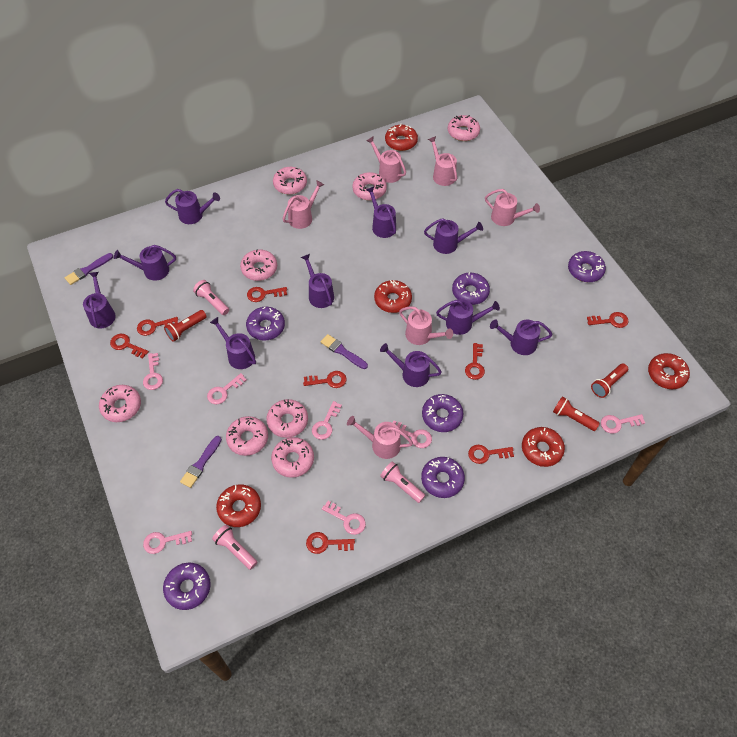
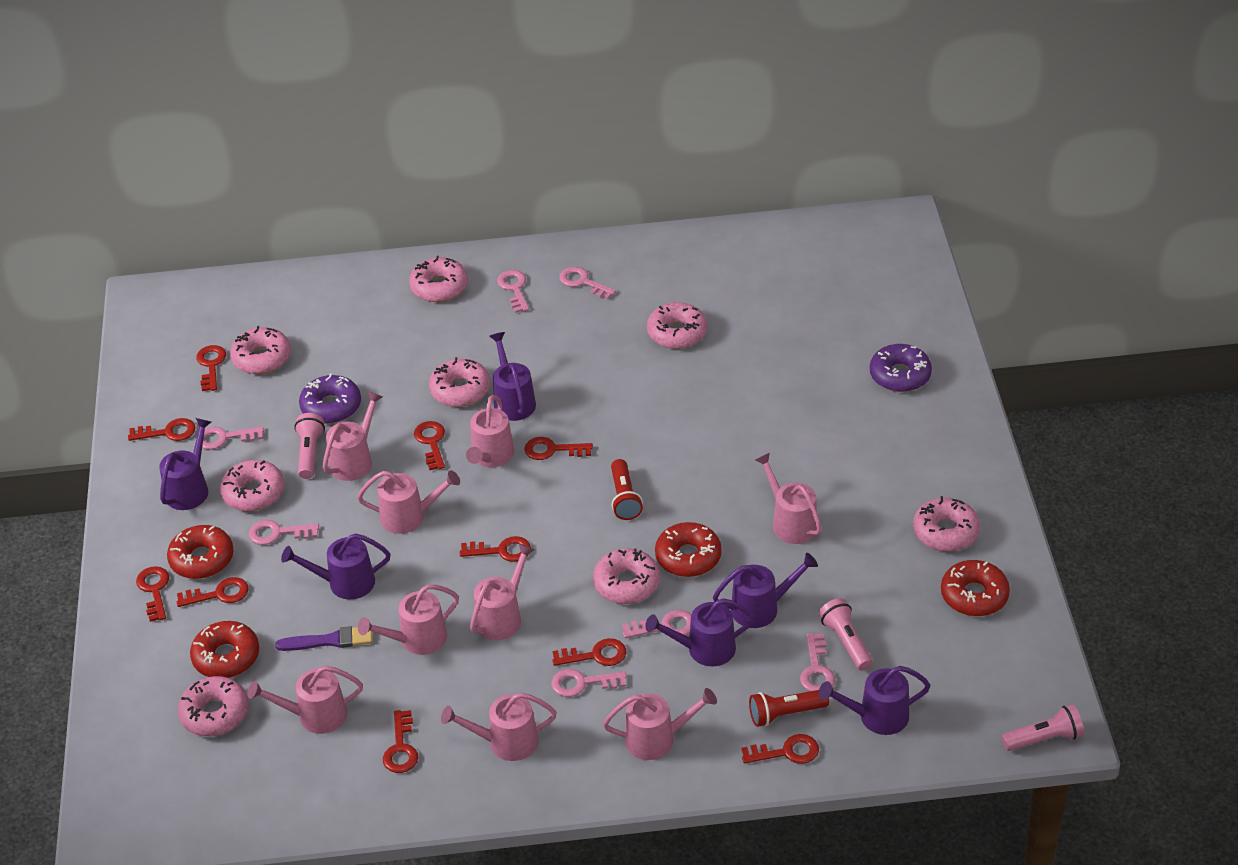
pink watering can: 6 -> 9
purple brush: 3 -> 1
purple donut: 6 -> 2
purple watering can: 10 -> 6
red donut: 5 -> 4
red flashlight: 3 -> 2
red key: 8 -> 10

